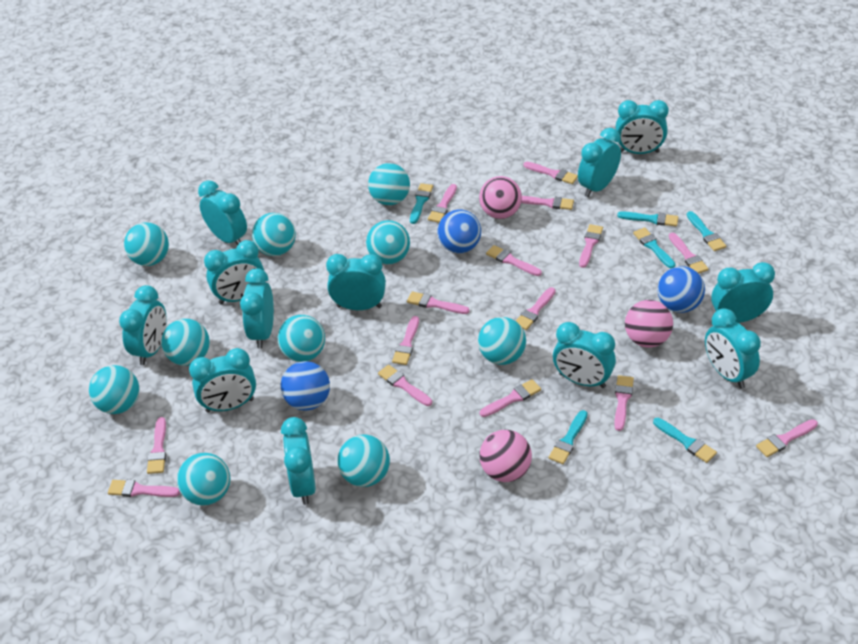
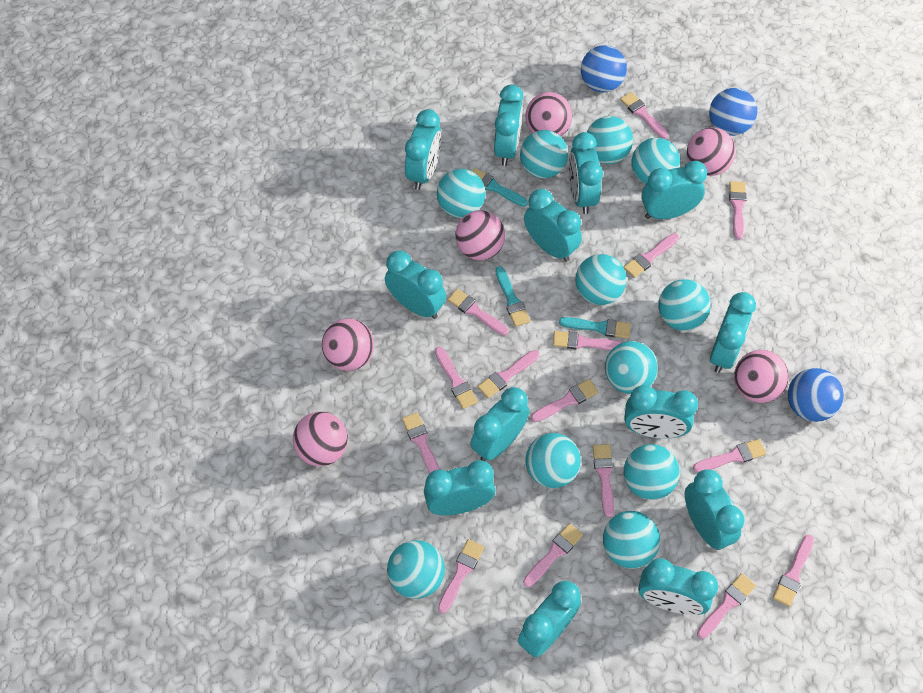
pink ball: 3 -> 6
turquoise ball: 10 -> 11
turquoise brush: 6 -> 3
turquoise clock: 12 -> 13

